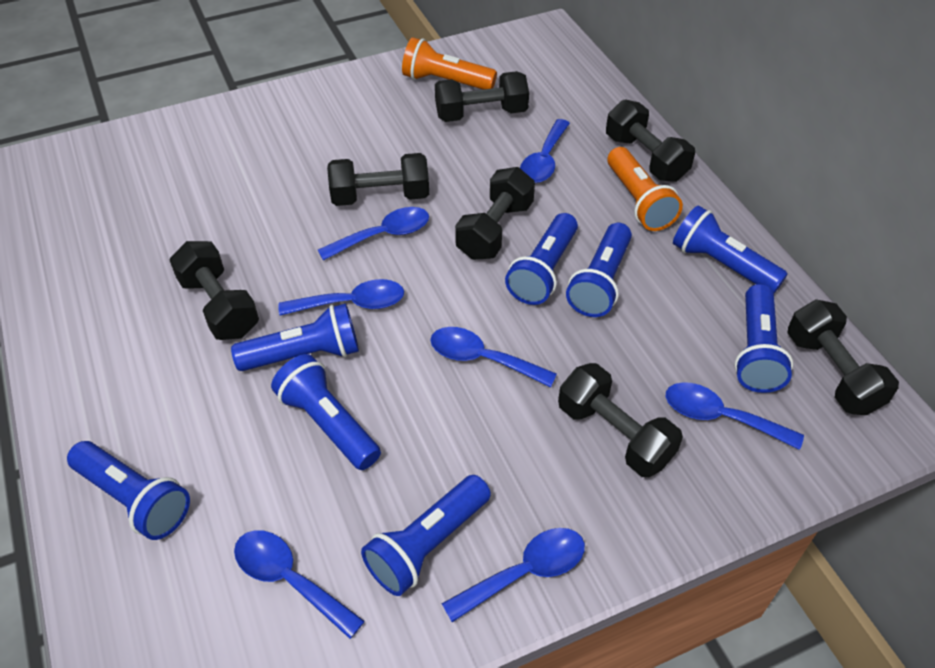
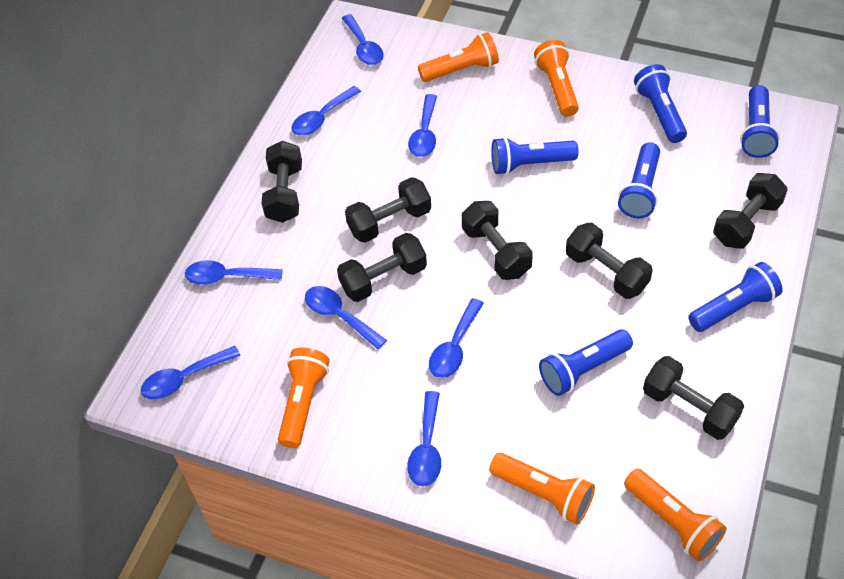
blue flashlight: 8 -> 6
blue spoon: 7 -> 8
orange flashlight: 2 -> 5

